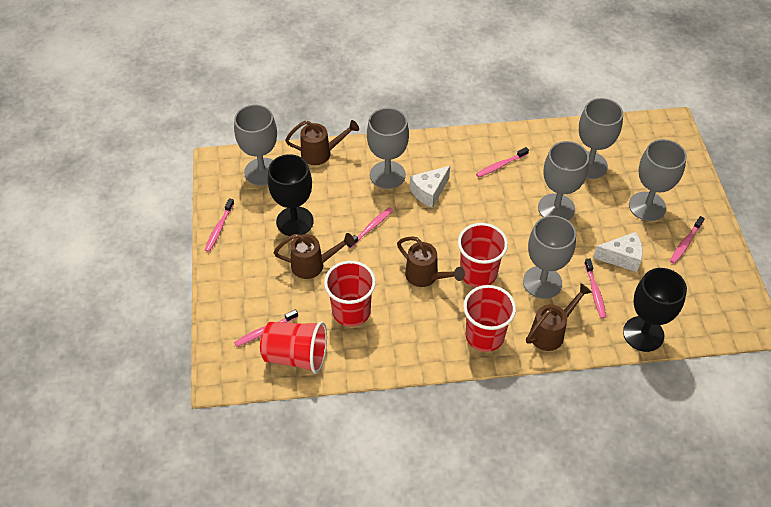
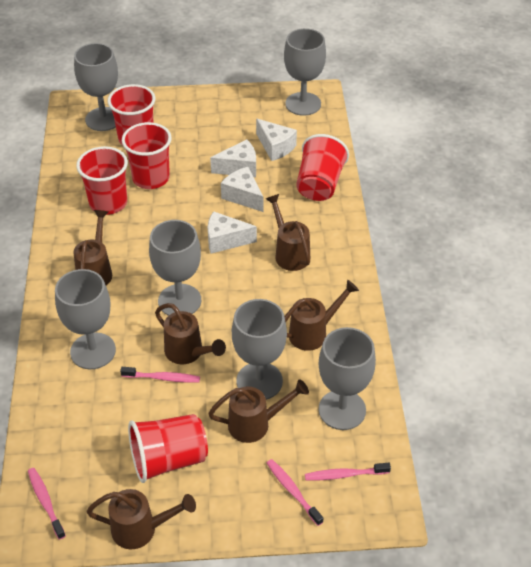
black goblet: 2 -> 0
brown watering can: 4 -> 6
pink toothbrush: 6 -> 4
red cup: 4 -> 5
white cheese: 2 -> 4

